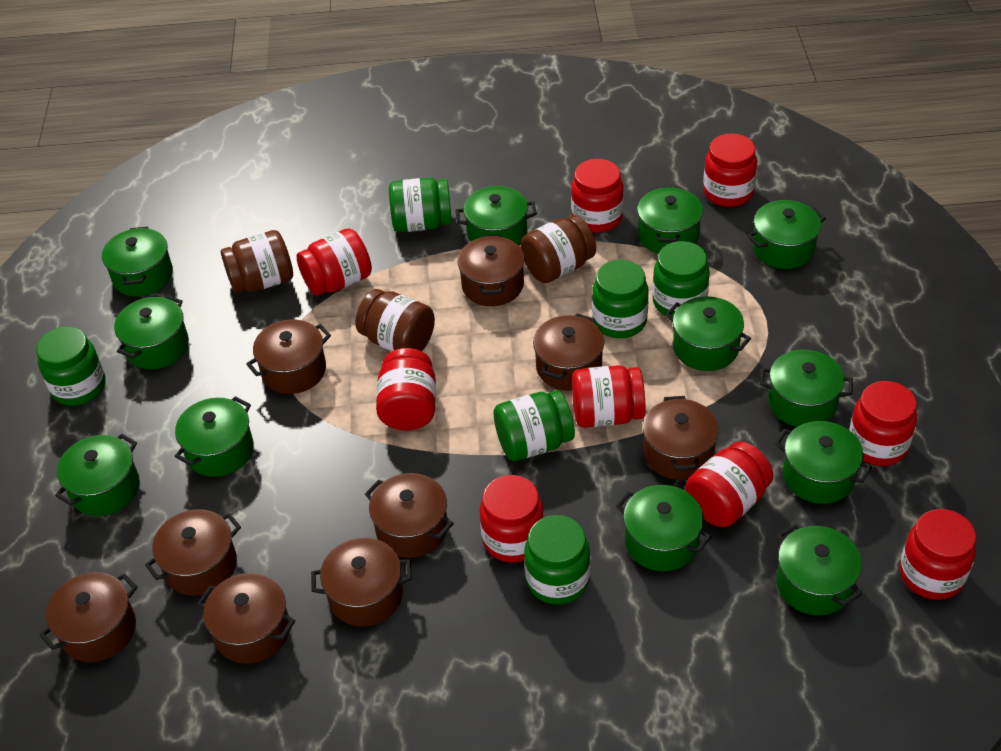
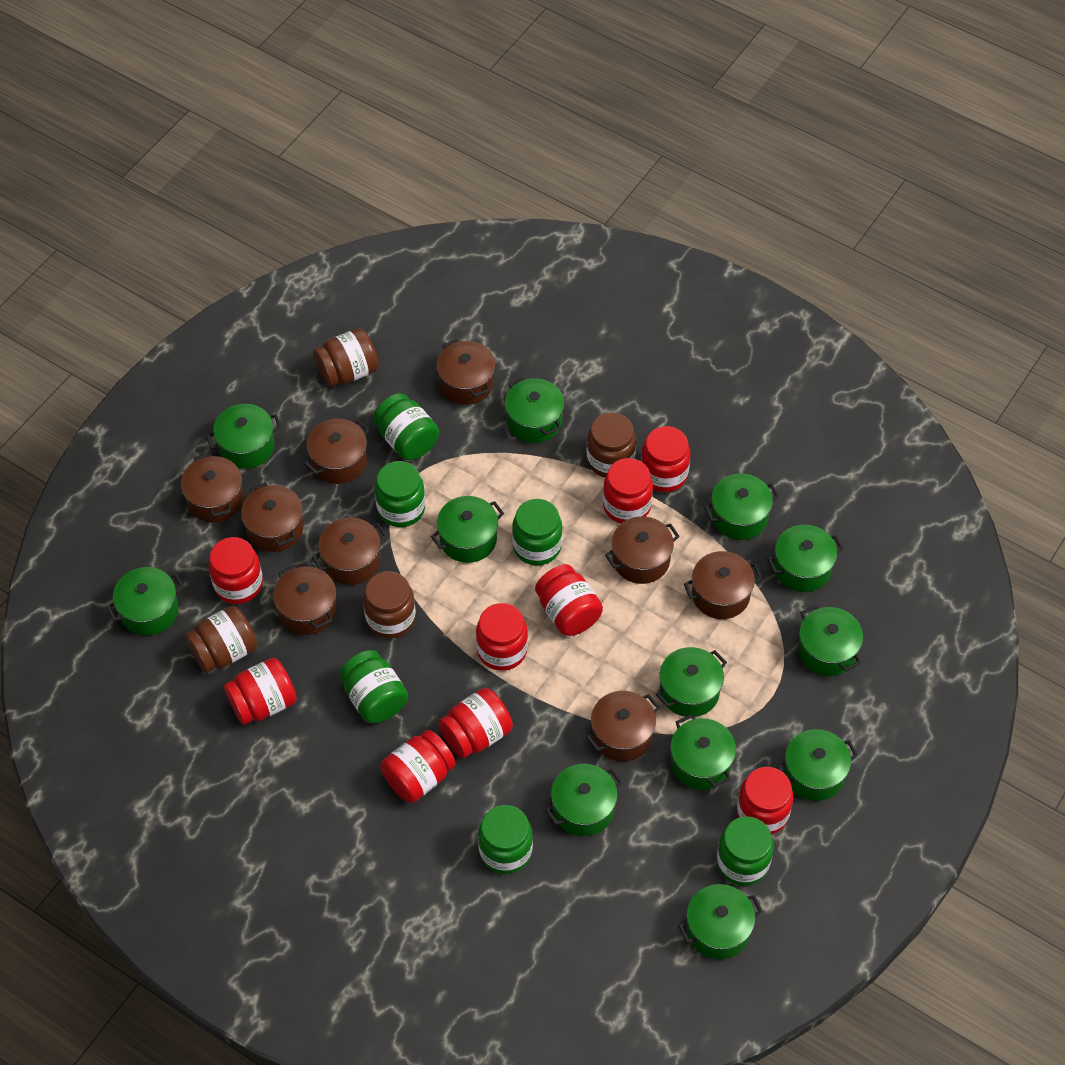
brown jar: 3 -> 4

